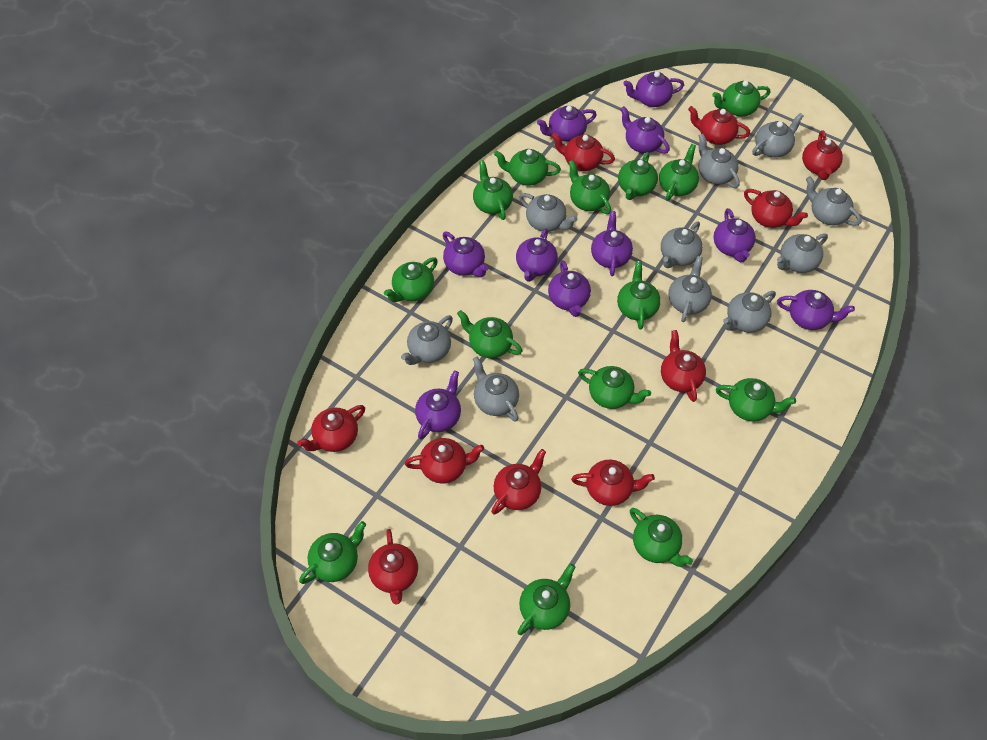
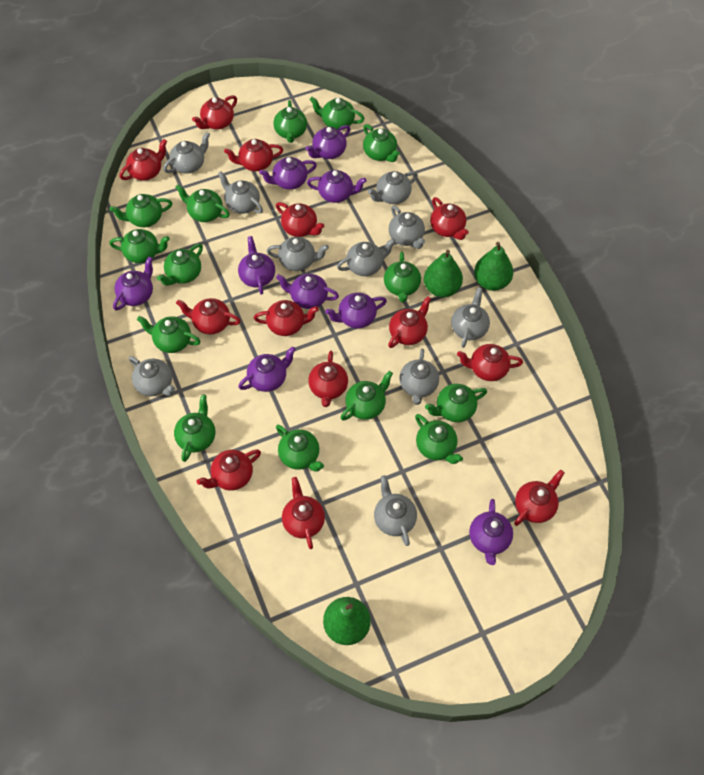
green pear: 0 -> 3
purple teapot: 10 -> 9
red teapot: 10 -> 13

